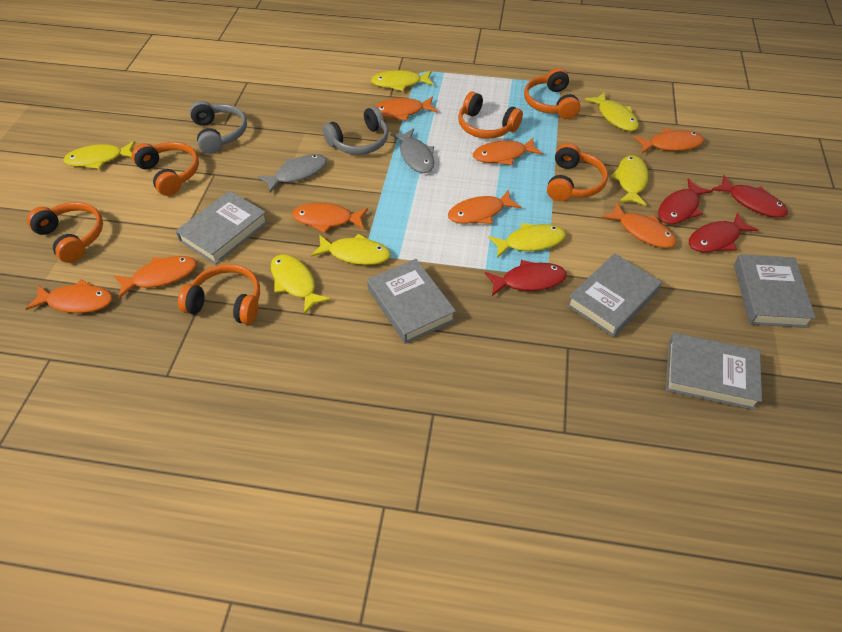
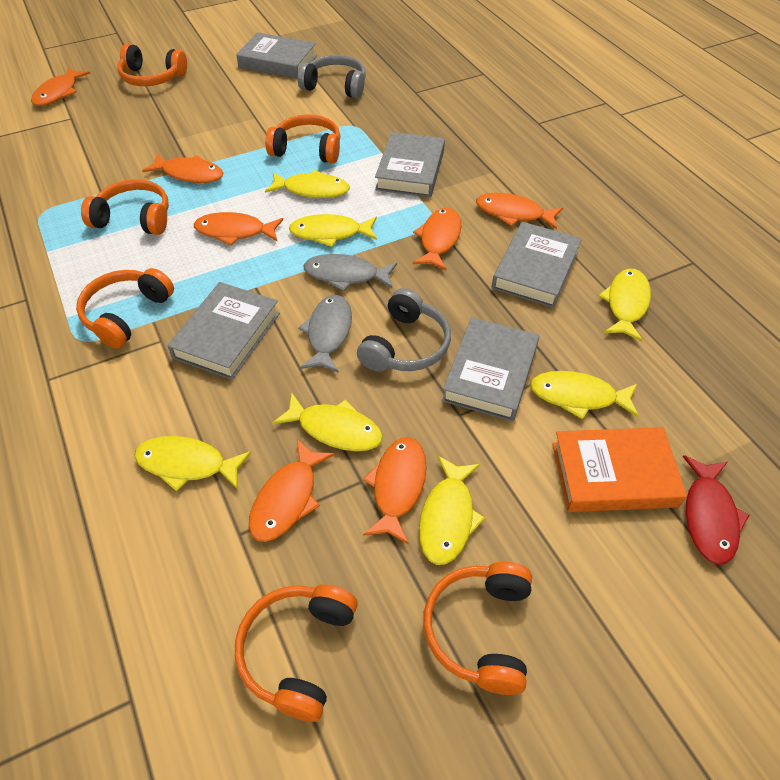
orange book: 0 -> 1
orange fish: 8 -> 7
red fish: 4 -> 1

